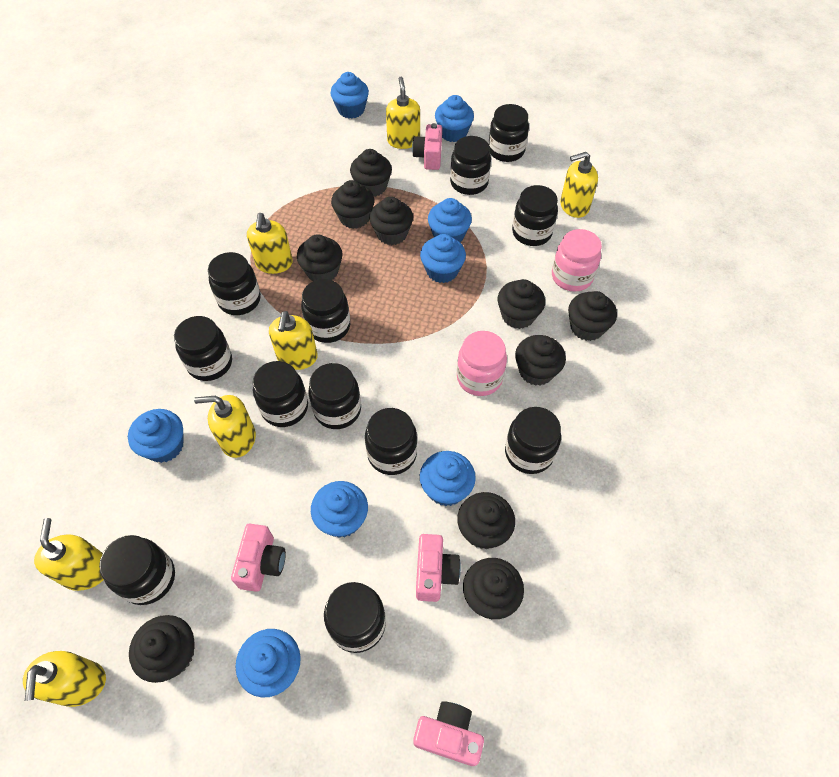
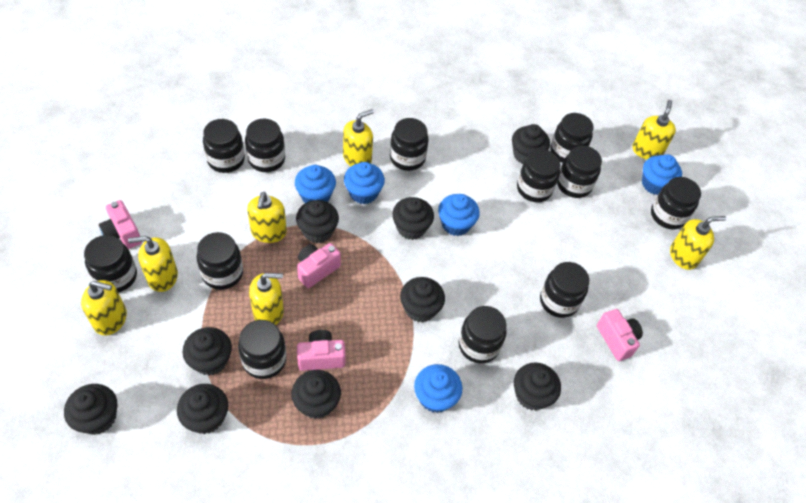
black cupcake: 10 -> 9
blue cupcake: 8 -> 5
pink jar: 2 -> 0

